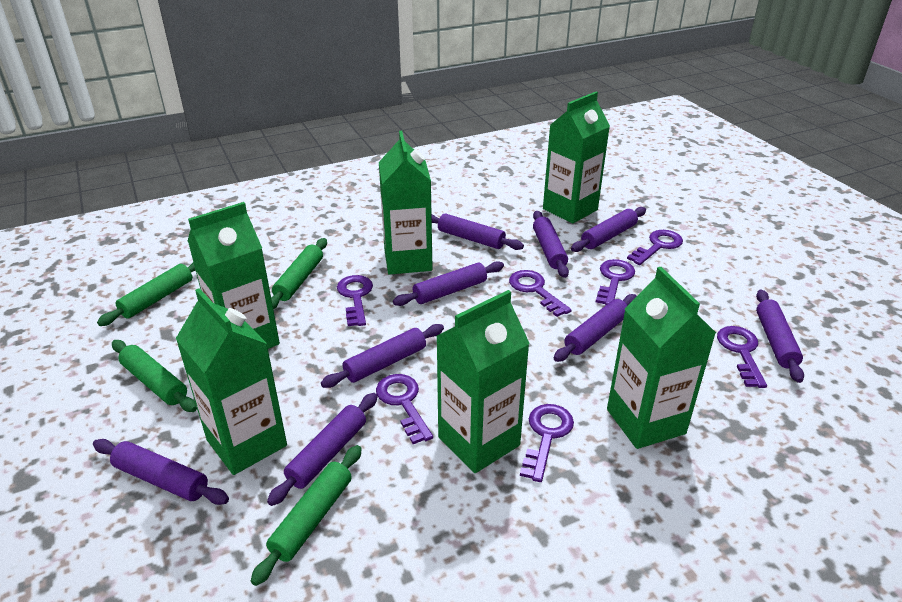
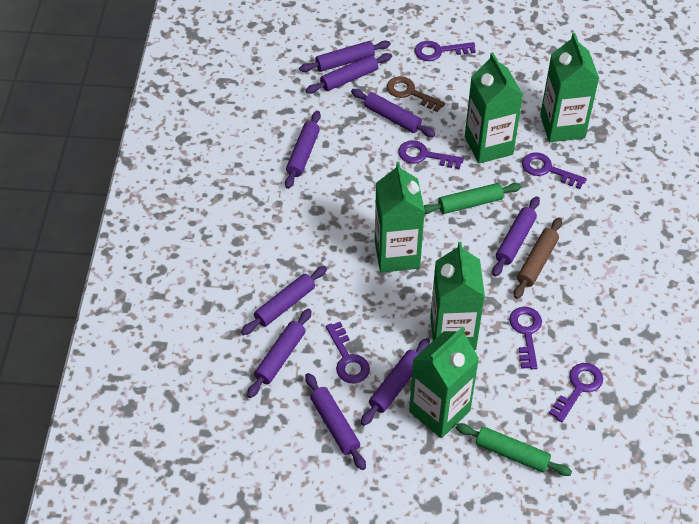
brown key: 0 -> 1
brown rolling pin: 0 -> 1
green carton: 6 -> 5
green rolling pin: 4 -> 2
purple key: 7 -> 6

